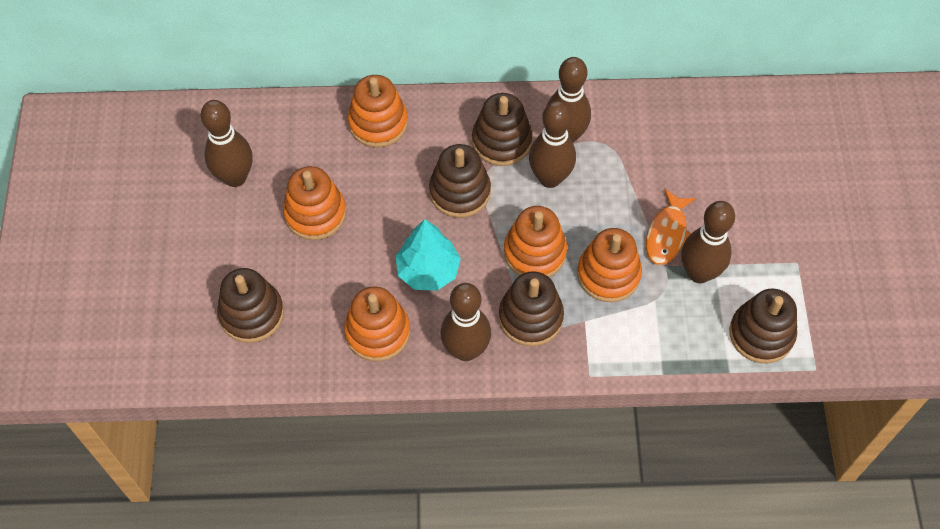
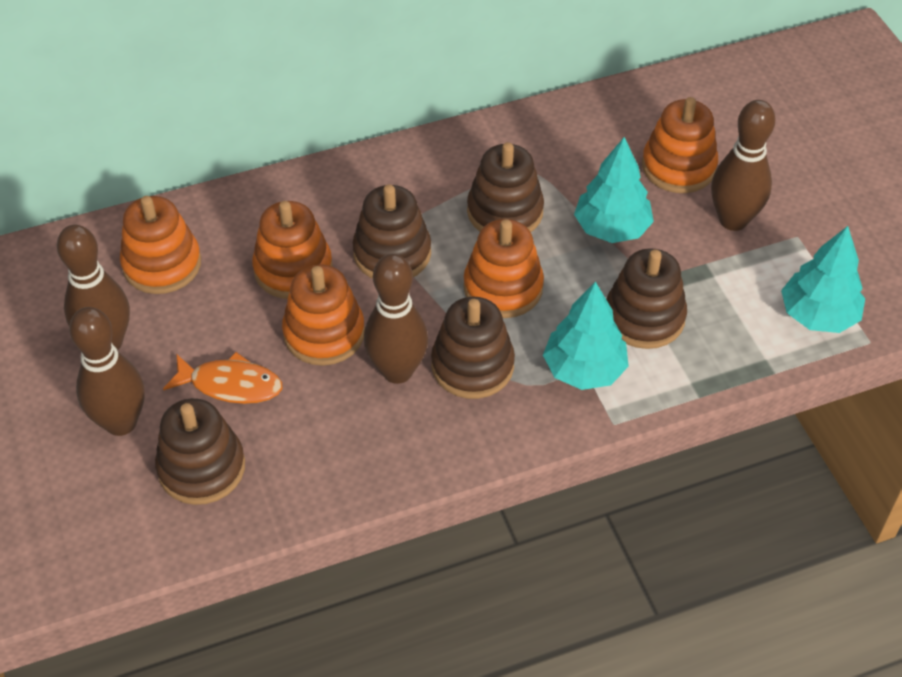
brown bowling pin: 5 -> 4
turquoise tree: 1 -> 3

